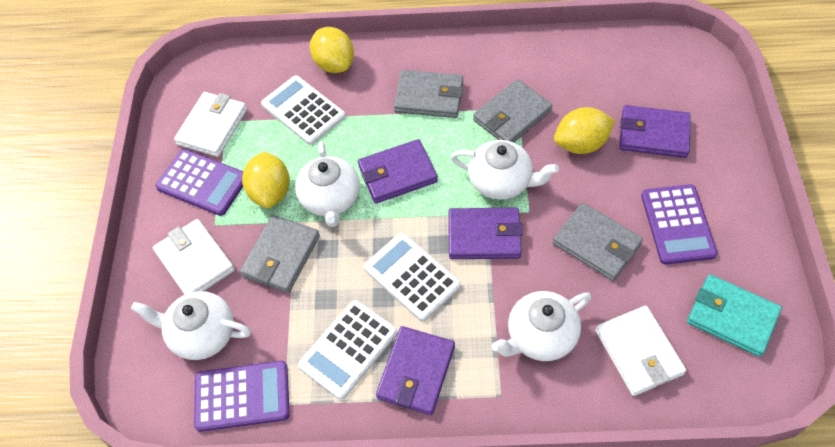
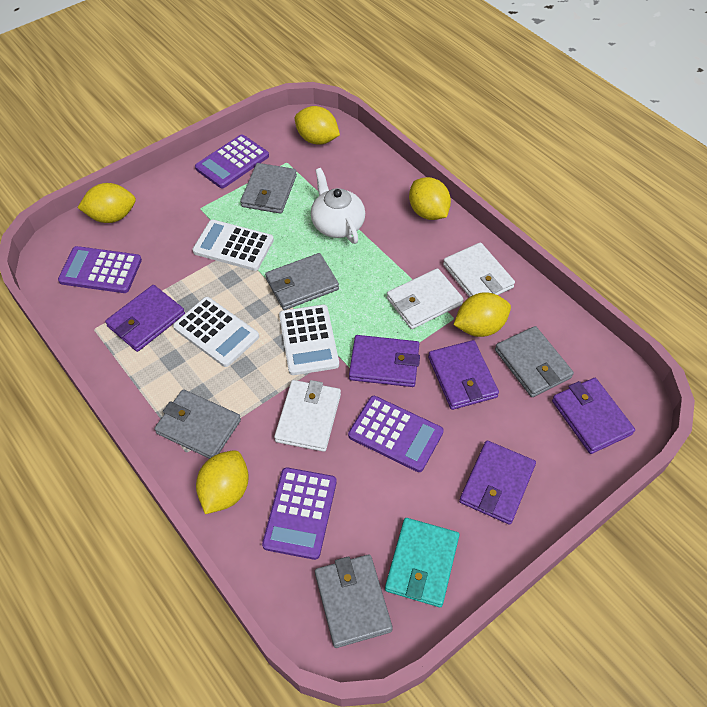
grey wallet: 4 -> 5
purple calculator: 3 -> 4
purple wallet: 4 -> 5
white teapot: 4 -> 1
yellow lemon: 3 -> 5

